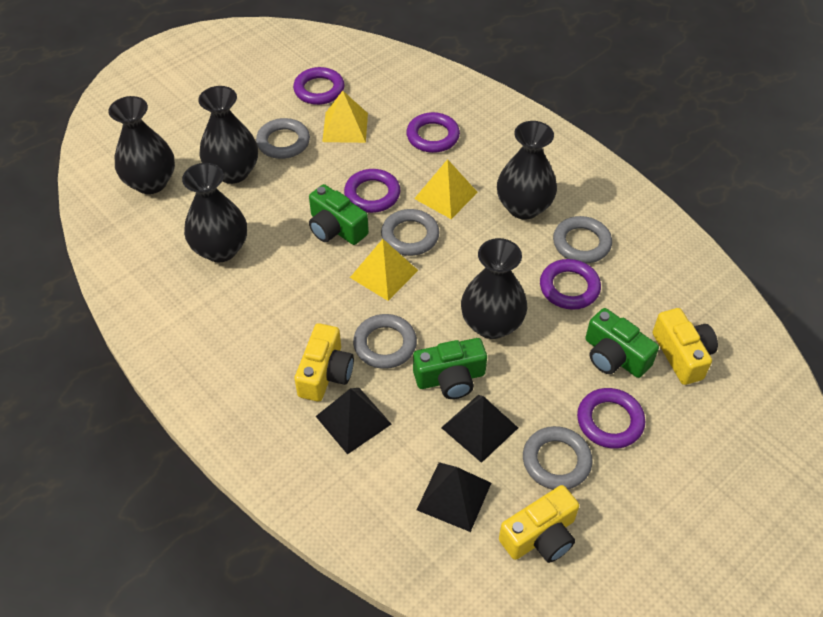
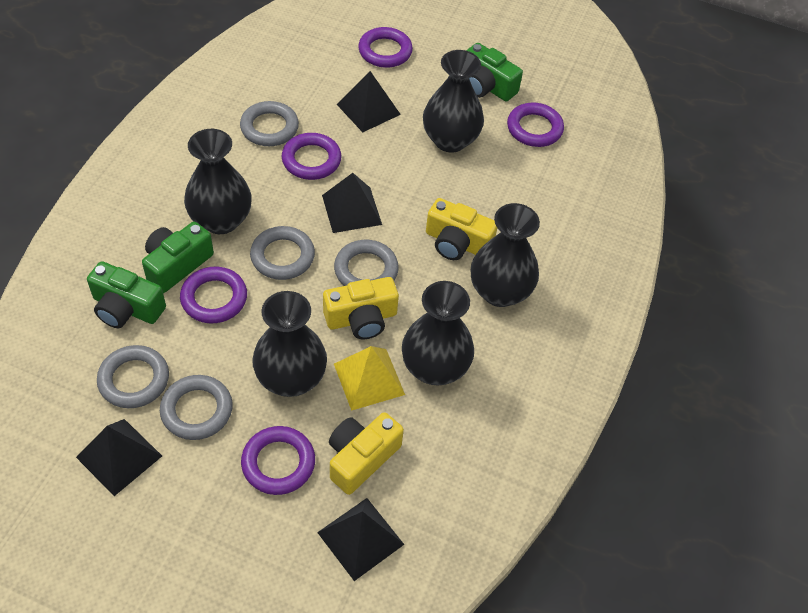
black pyramid: 3 -> 4
yellow pyramid: 3 -> 1

